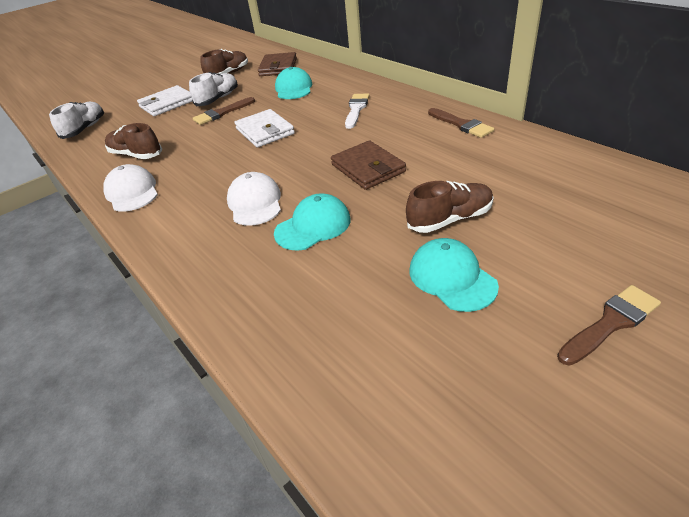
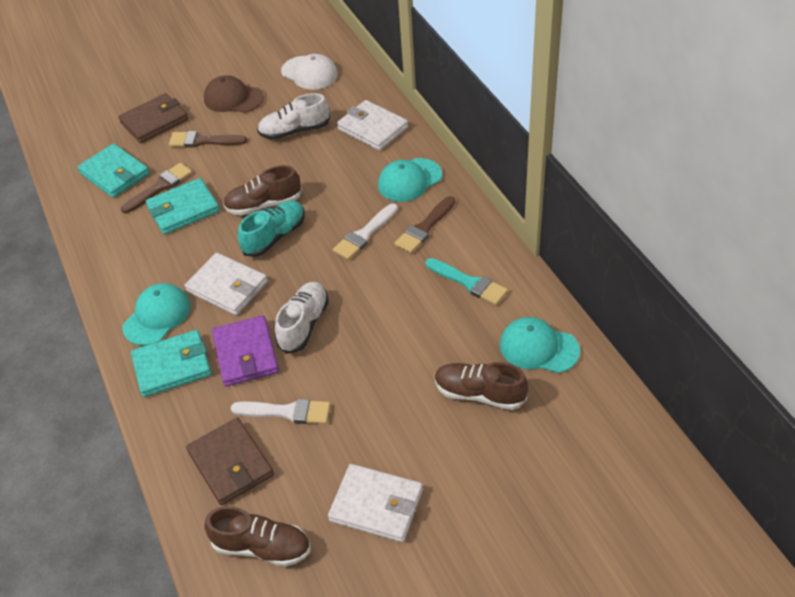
brown cap: 0 -> 1
purple wallet: 0 -> 1
turquoise brush: 0 -> 1
turquoise shoe: 0 -> 1
turquoise wallet: 0 -> 3
white brush: 1 -> 2
white cap: 2 -> 1
white wallet: 2 -> 3

